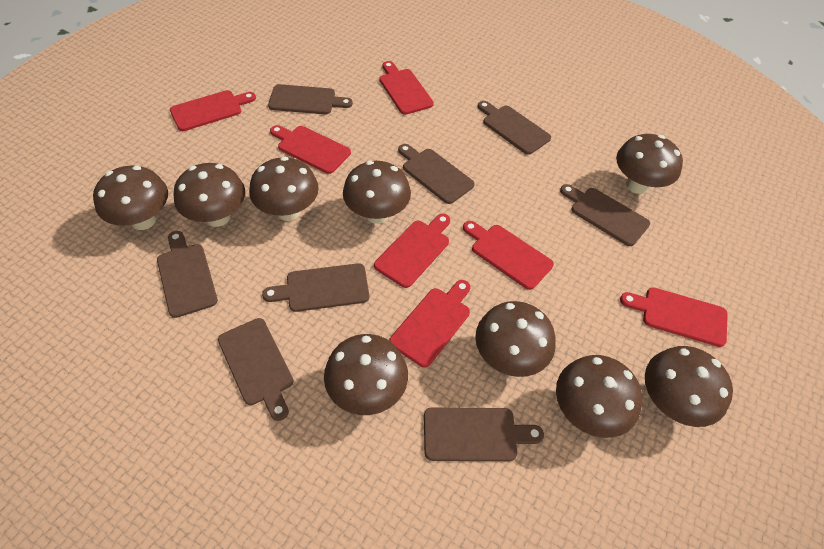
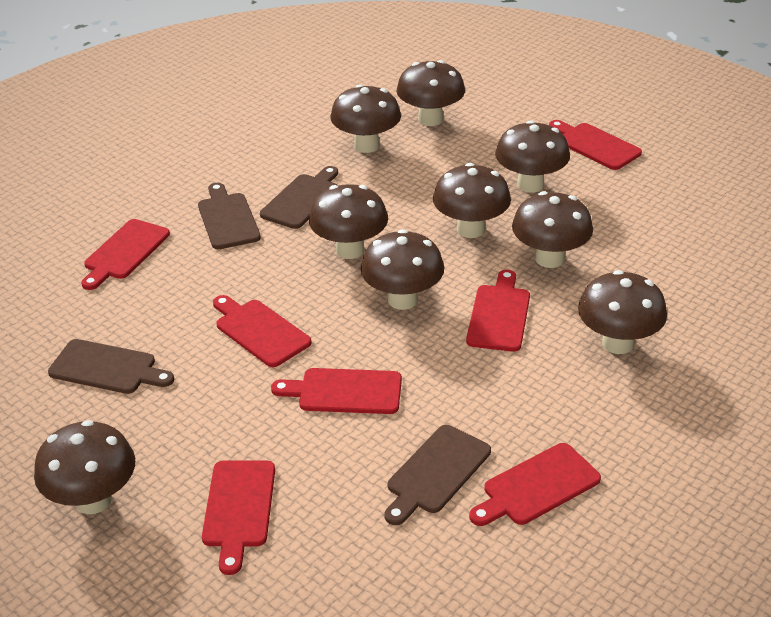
brown cutting board: 8 -> 4

